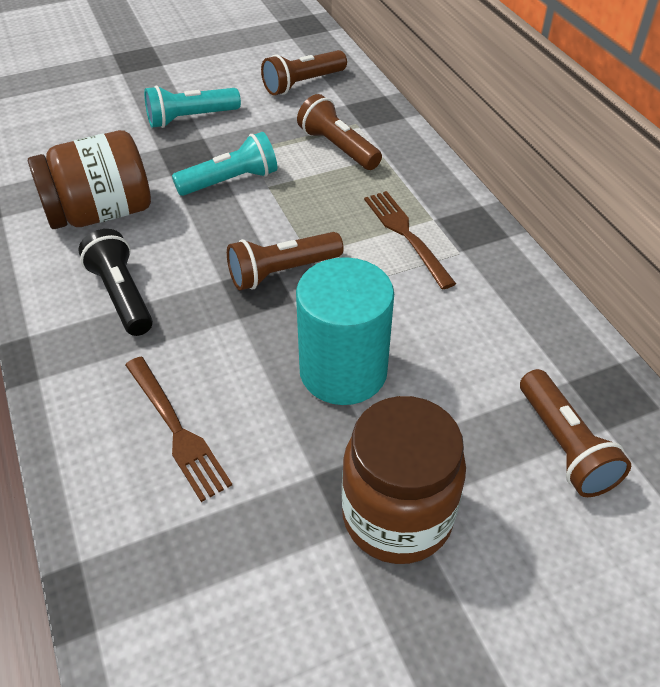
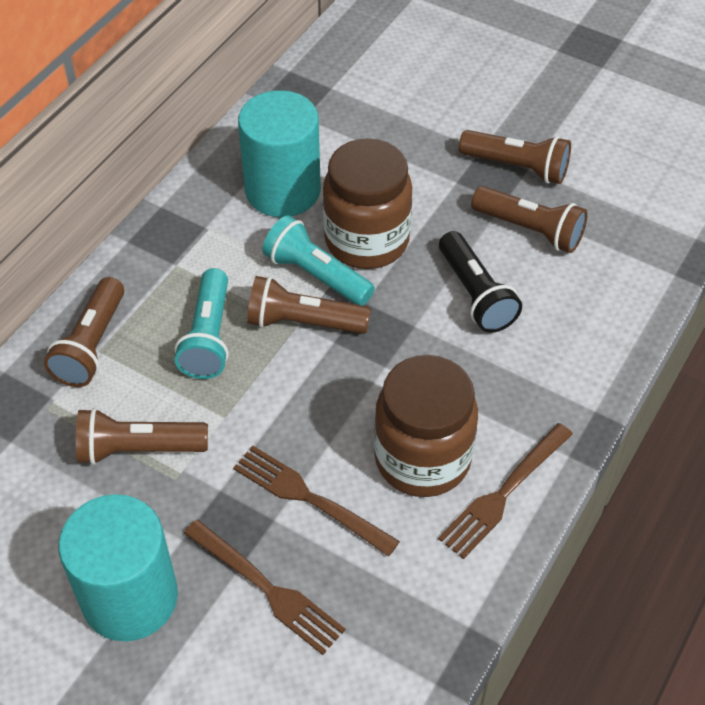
brown flashlight: 4 -> 5
brown fork: 2 -> 3
turquoise cylinder: 1 -> 2

